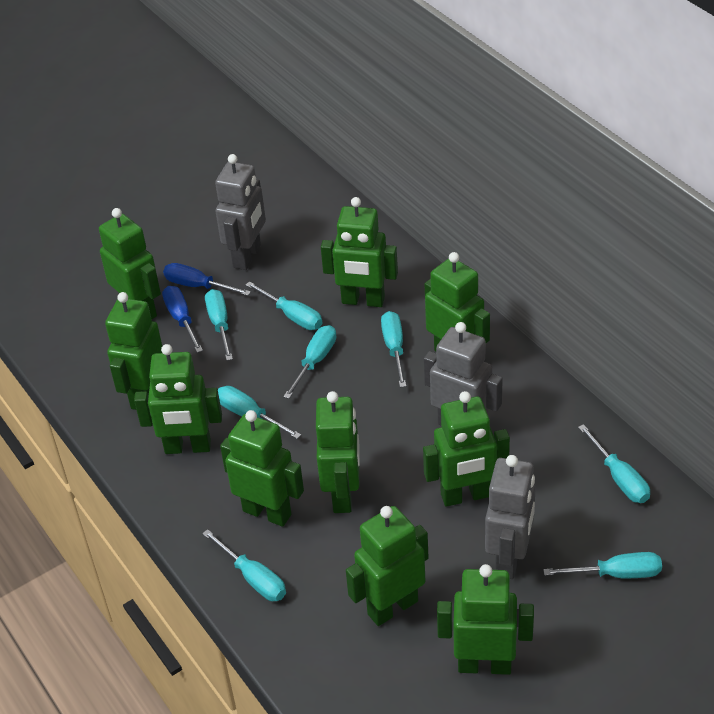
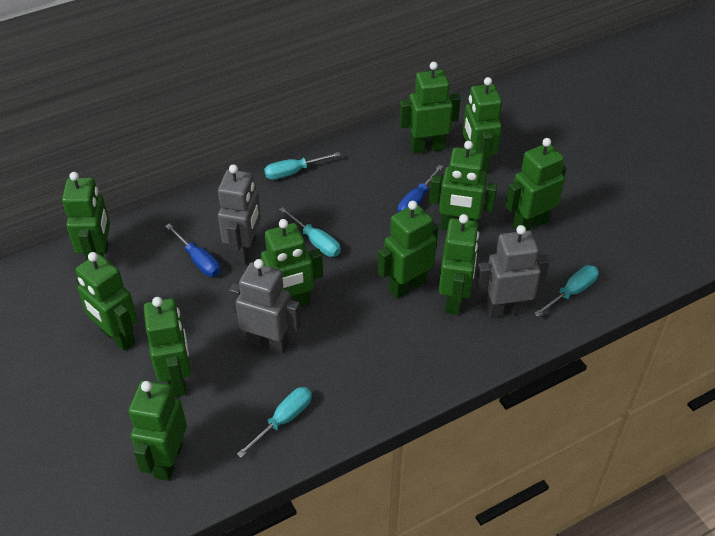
green robot: 10 -> 11
turquoise screwdriver: 8 -> 4

